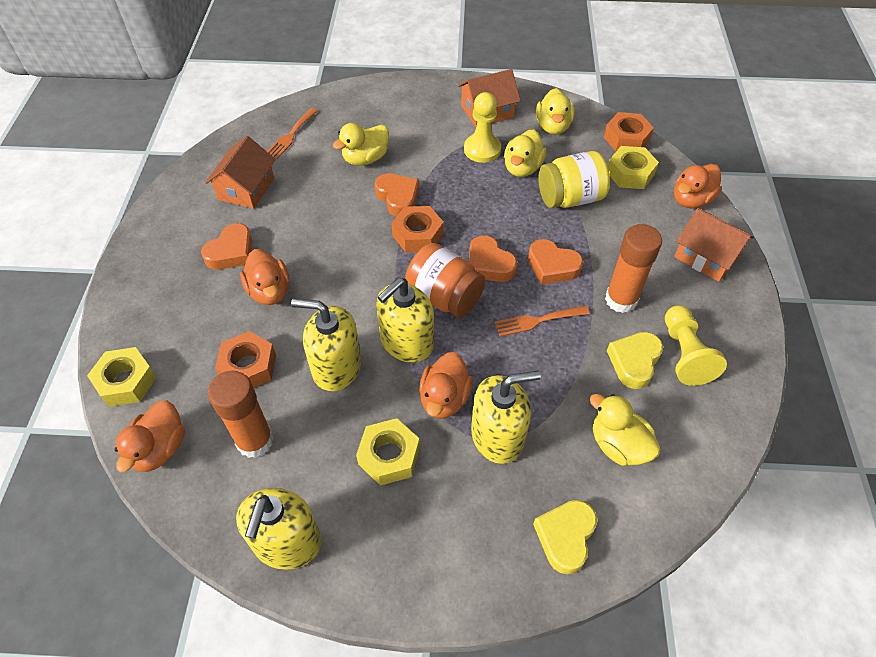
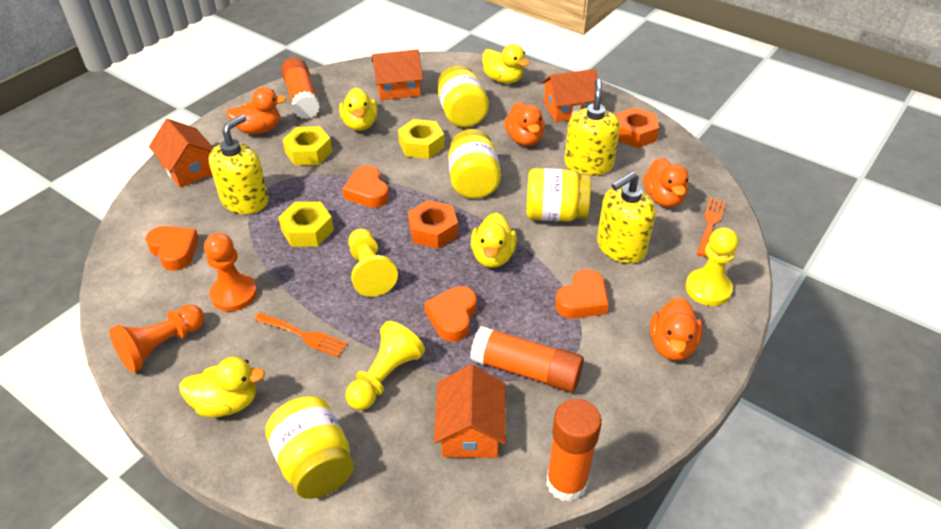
orange glue stick: 2 -> 3
orange house: 3 -> 4
orange jar: 1 -> 0
orange nut: 3 -> 2
orange pawn: 0 -> 2
yellow heart: 2 -> 0
yellow jar: 1 -> 4
yellow pawn: 2 -> 3
yellow soap dispenser: 4 -> 3

